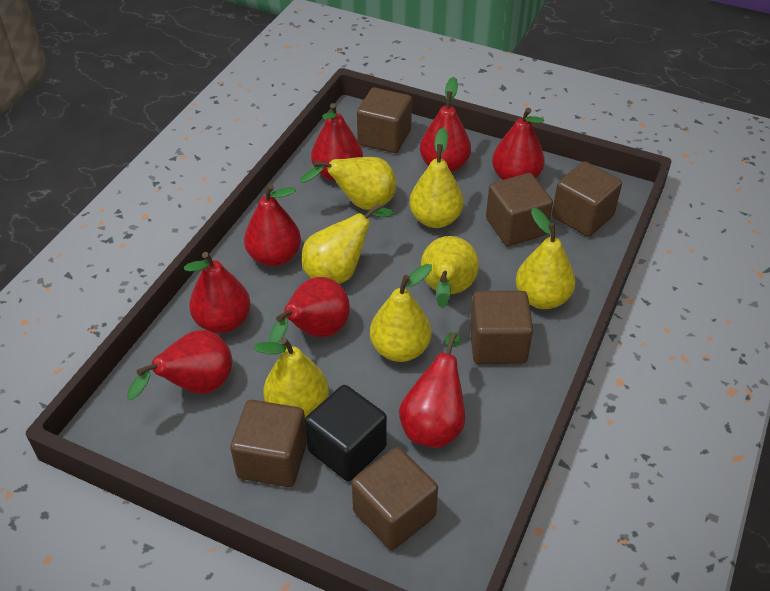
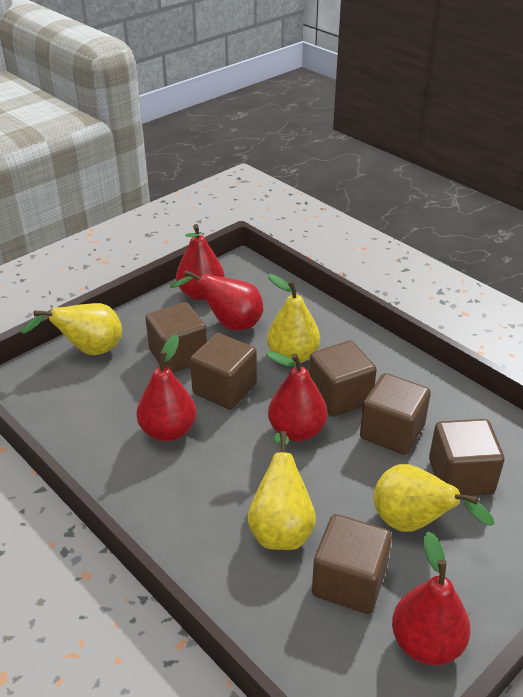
black cube: 1 -> 0
red pear: 8 -> 5
yellow pear: 7 -> 4

